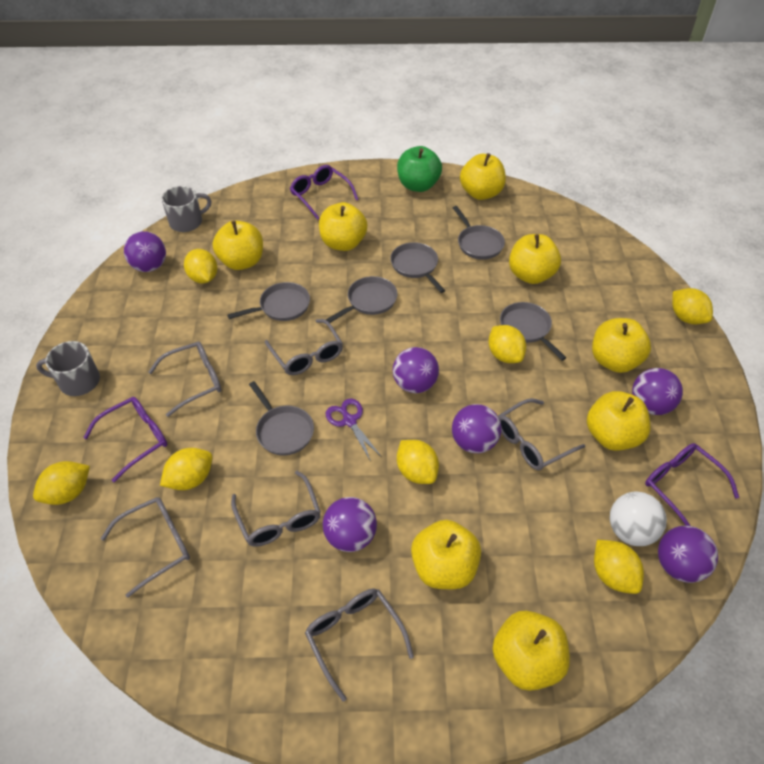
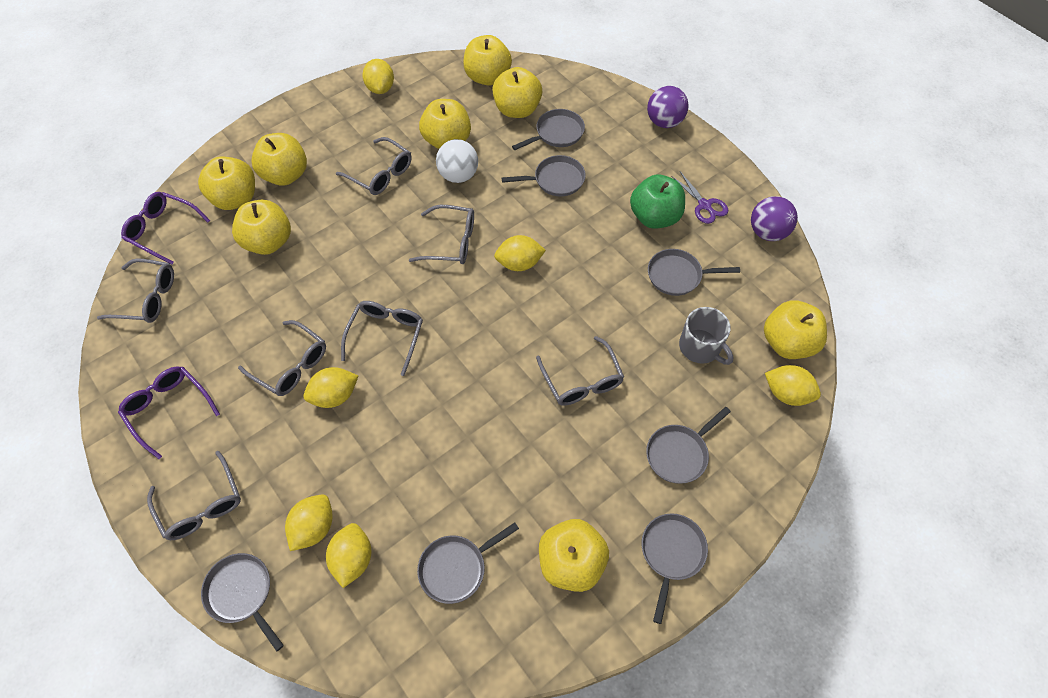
grey glasses: 6 -> 7
grey mug: 2 -> 1
grey pan: 6 -> 7
purple ball: 6 -> 2
purple glasses: 3 -> 2
yellow lemon: 7 -> 6

